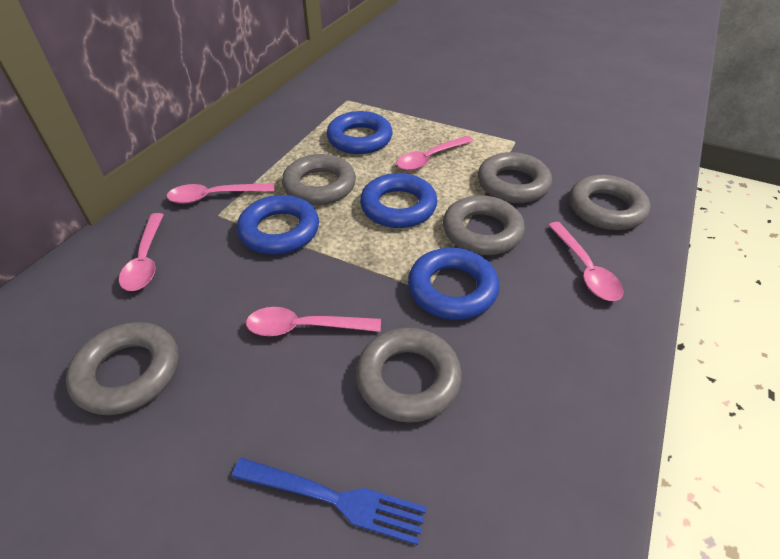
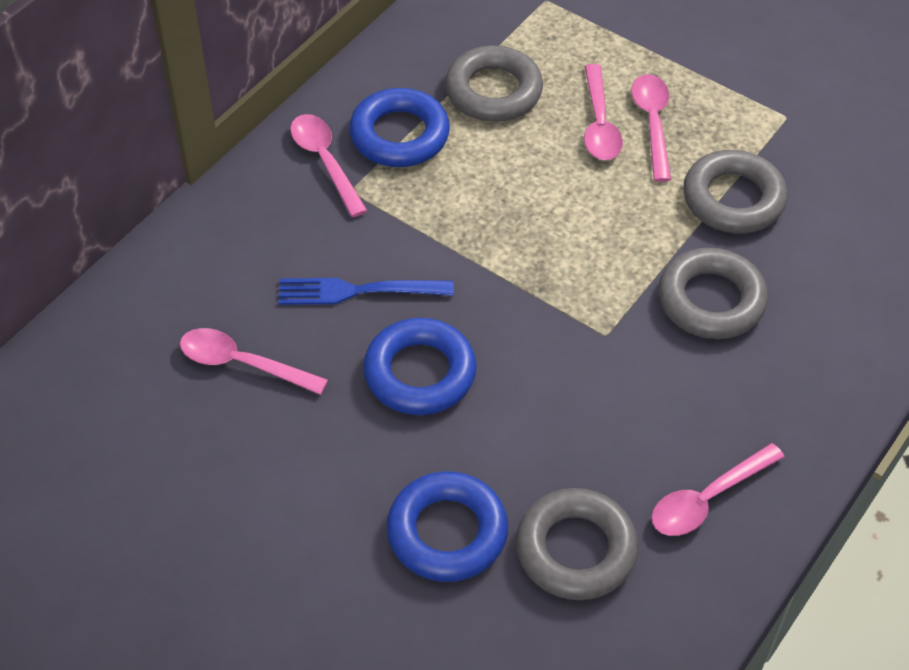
blue ring: 4 -> 3
grey ring: 6 -> 4

